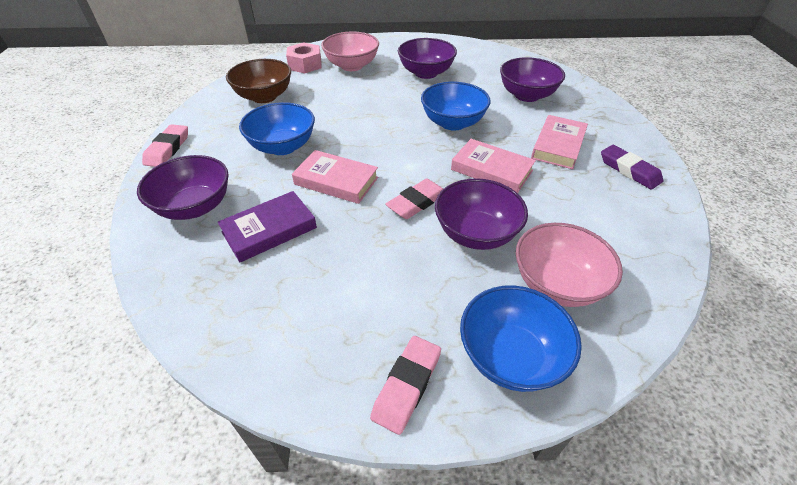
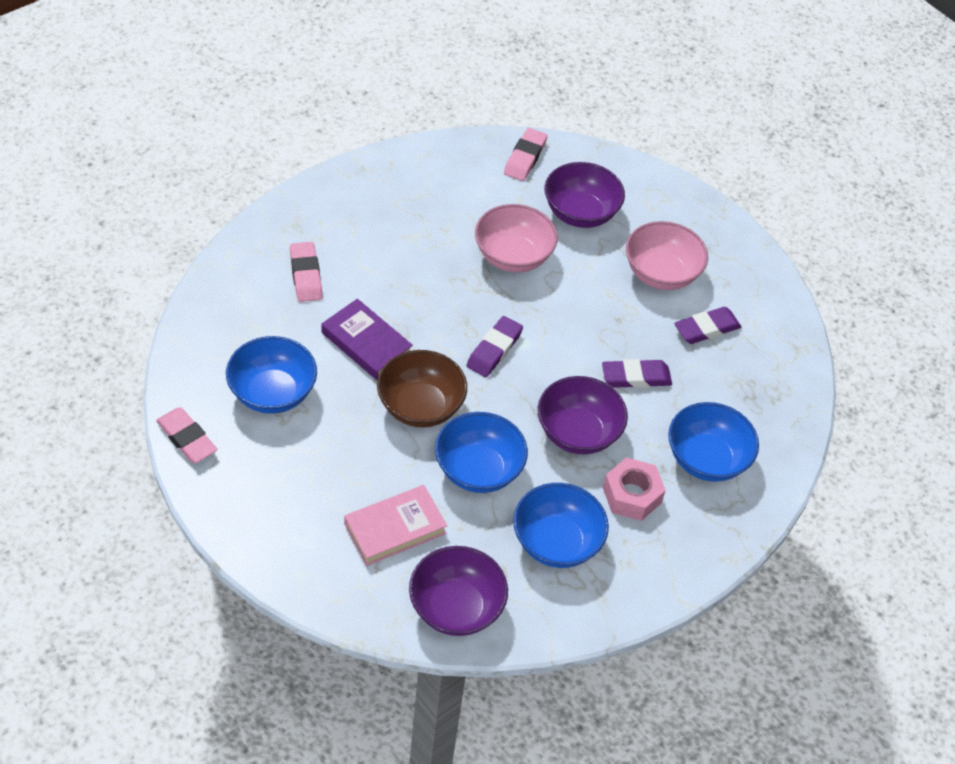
blue bowl: 3 -> 4
pink book: 3 -> 1
purple bowl: 4 -> 3
purple eraser: 1 -> 3

